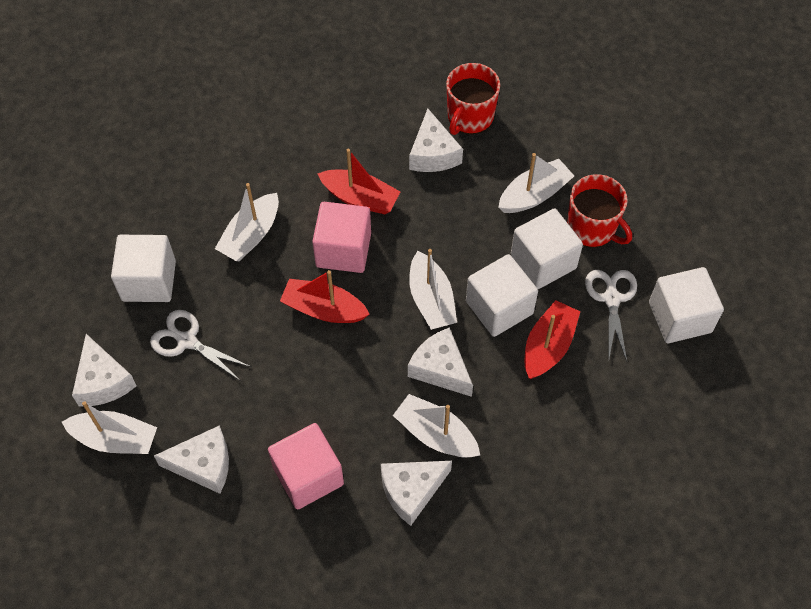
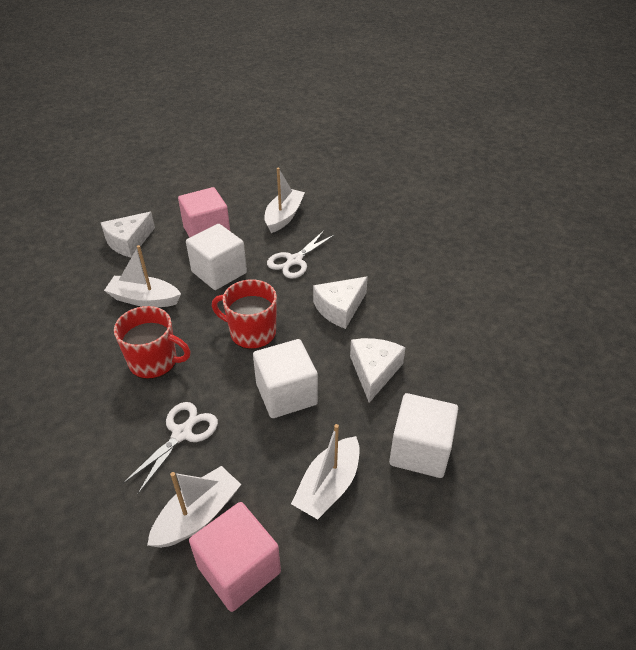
red boat: 3 -> 0
white boat: 5 -> 4
white cheese: 5 -> 3
white cube: 4 -> 3

